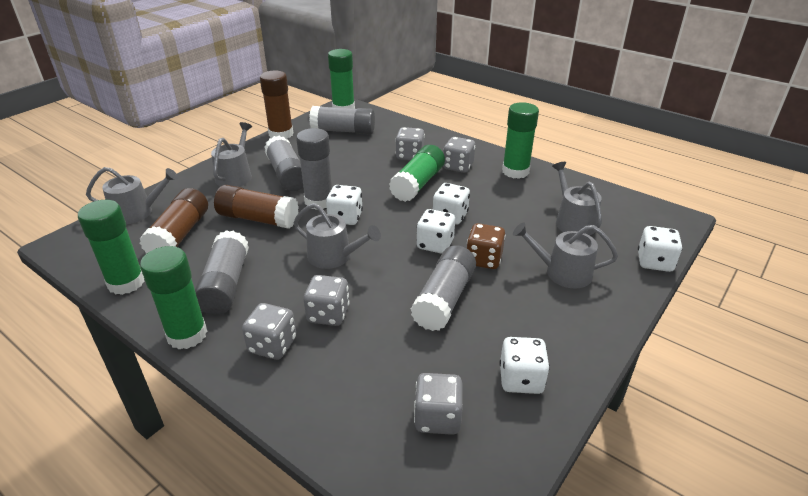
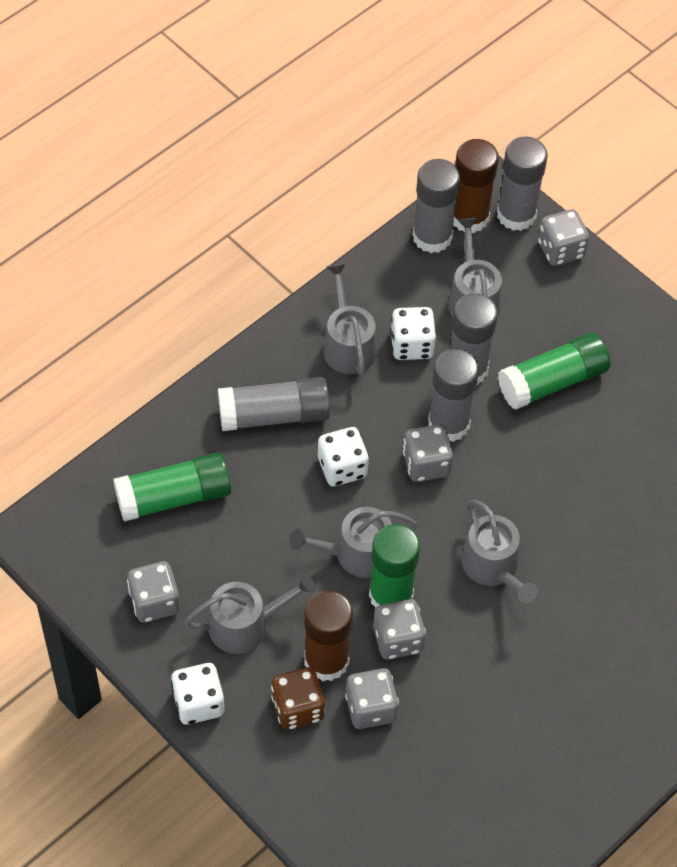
brown glue stick: 3 -> 2
green glue stick: 5 -> 3
white dice: 5 -> 3

